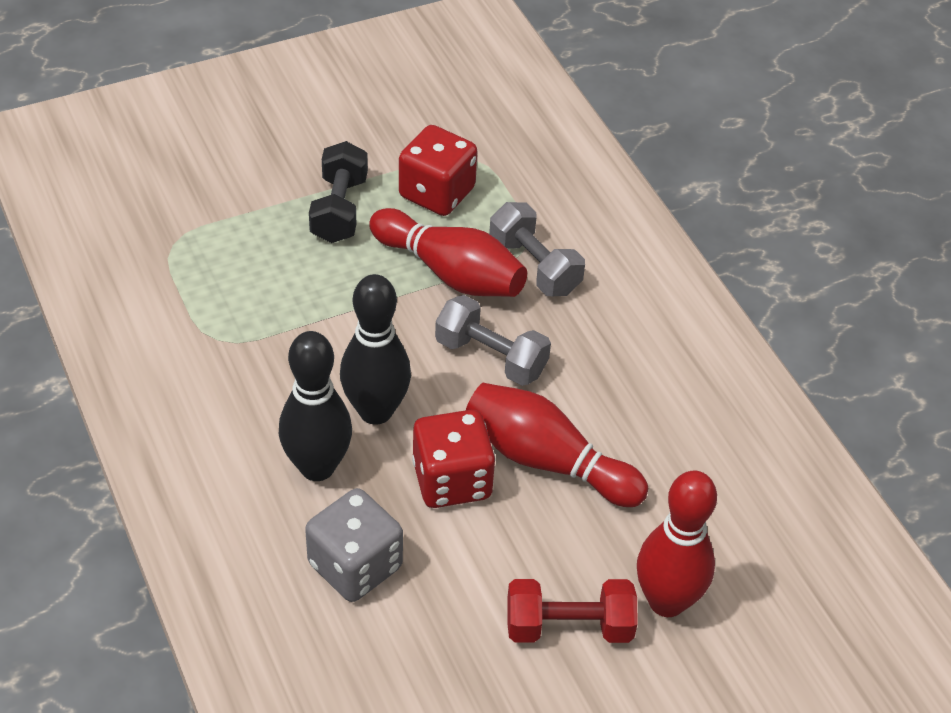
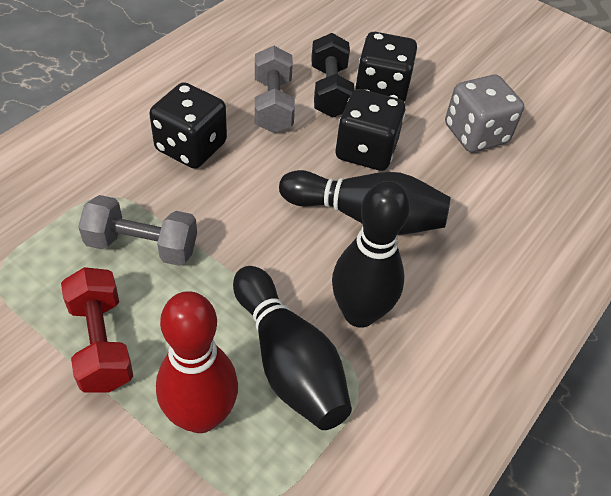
black bowling pin: 2 -> 3
black dice: 0 -> 3
red bowling pin: 3 -> 1
red dice: 2 -> 0

